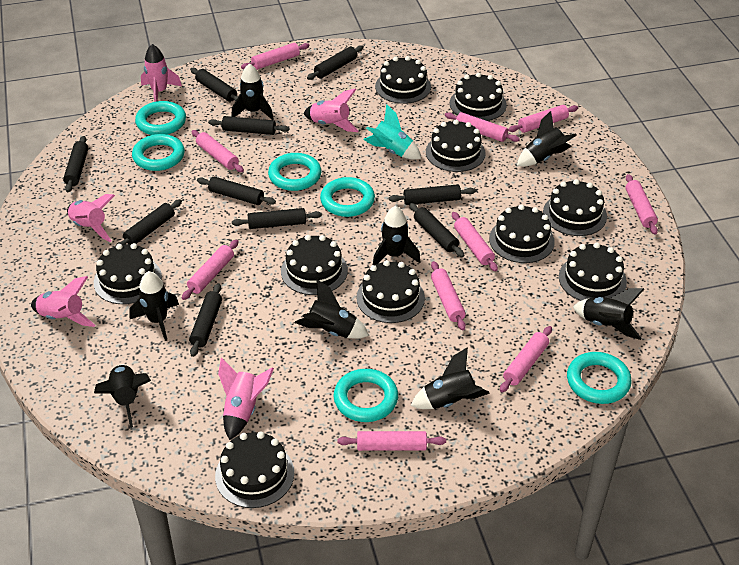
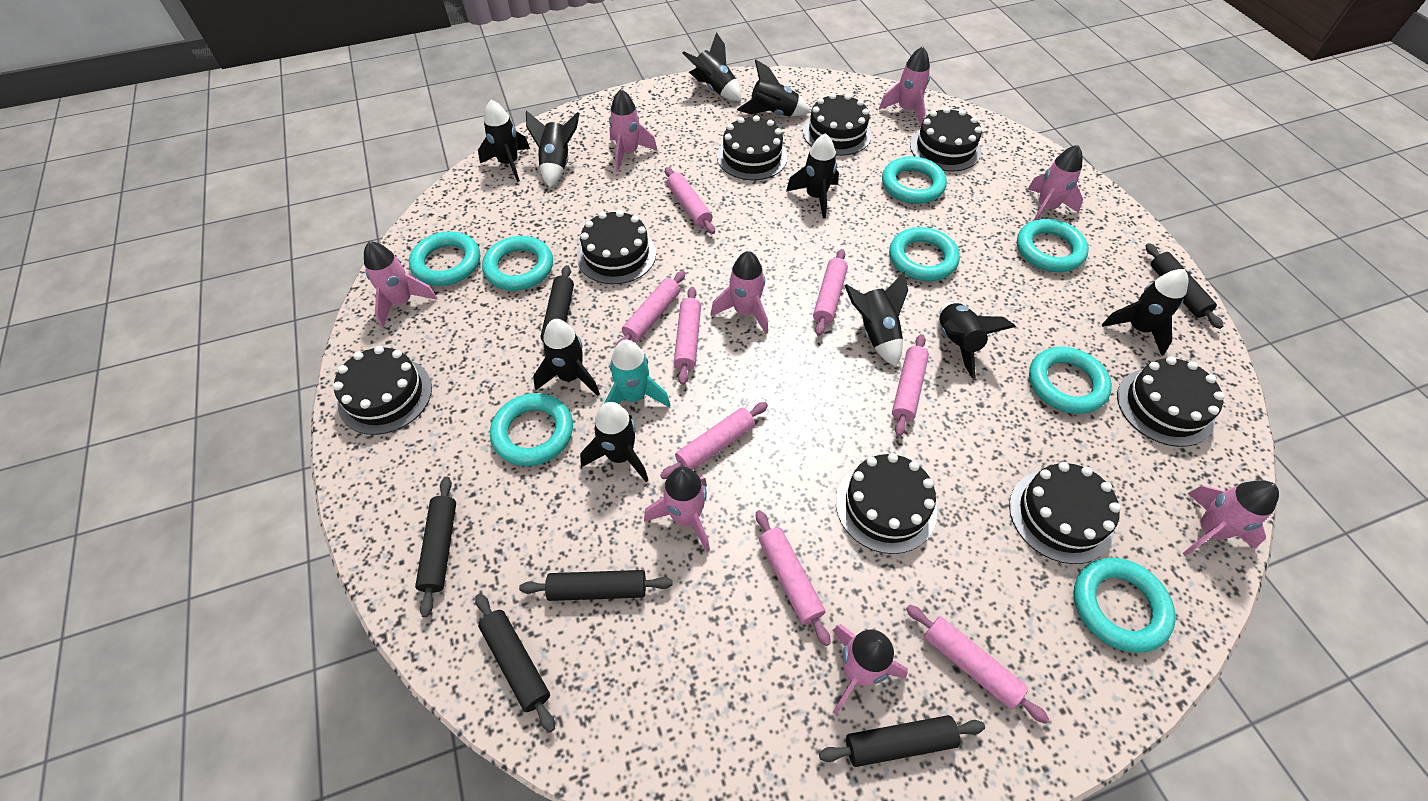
black cake: 10 -> 8
black rocket: 8 -> 10
black rolling pin: 10 -> 6
pink rocket: 5 -> 8
pink rolling pin: 10 -> 8
turquoise ring: 6 -> 8

